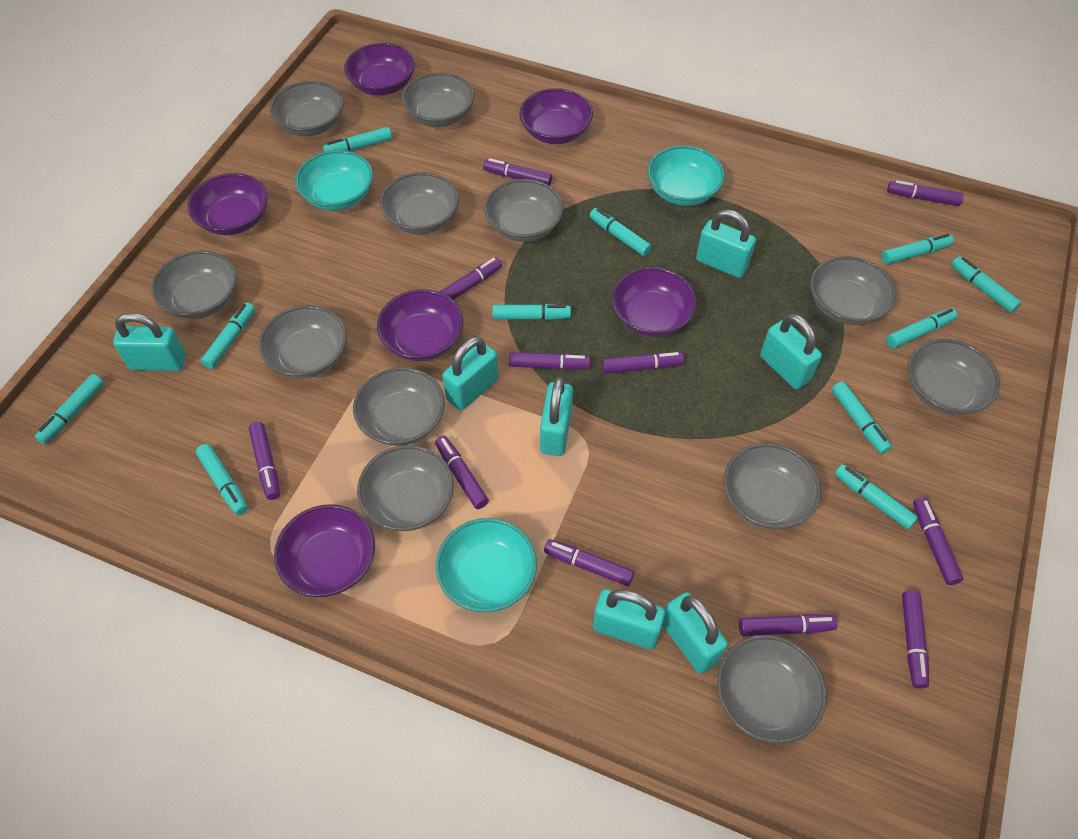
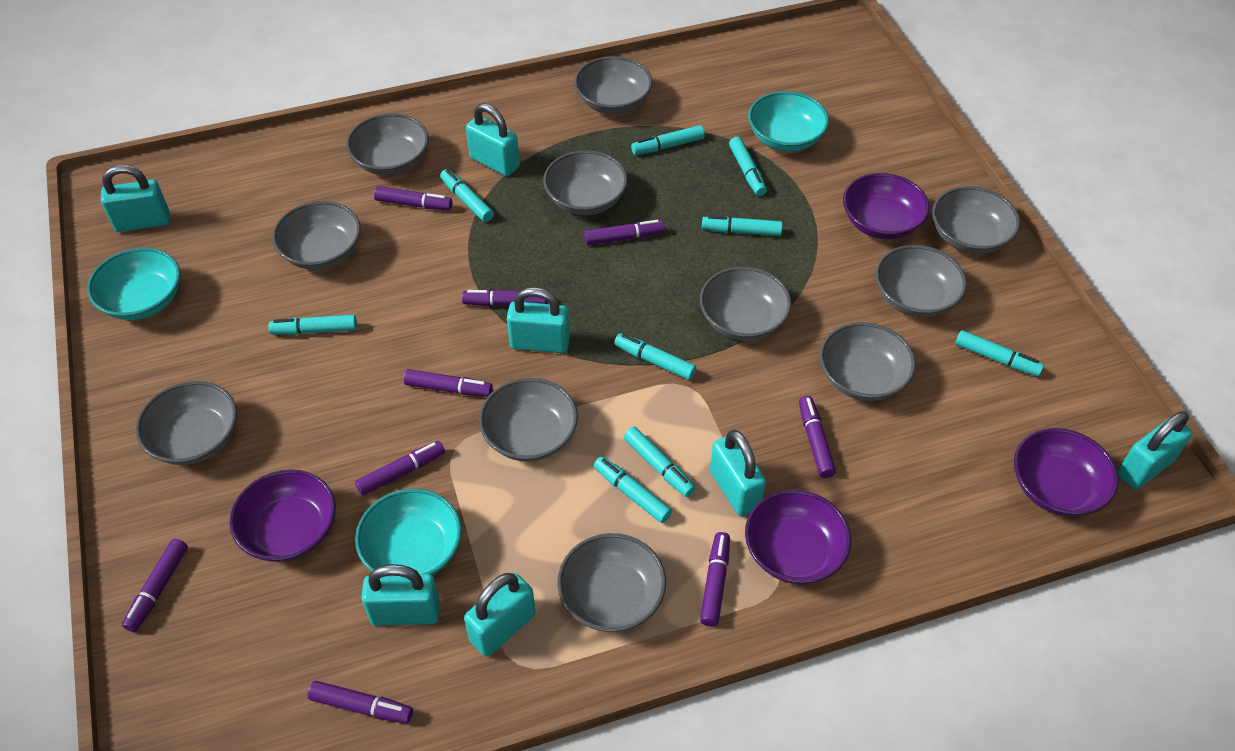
grey bowl: 12 -> 11
purple bowl: 6 -> 4
purple marker: 11 -> 9
turquoise marker: 11 -> 9

